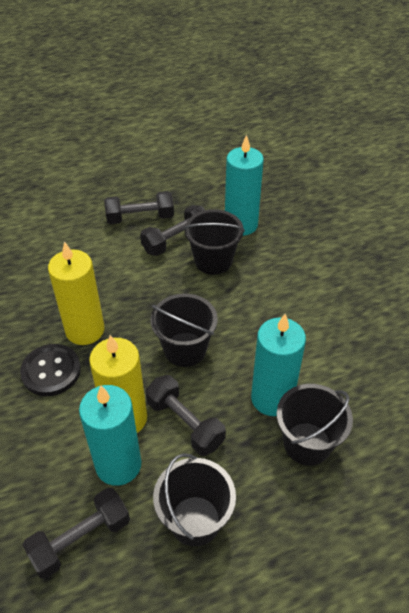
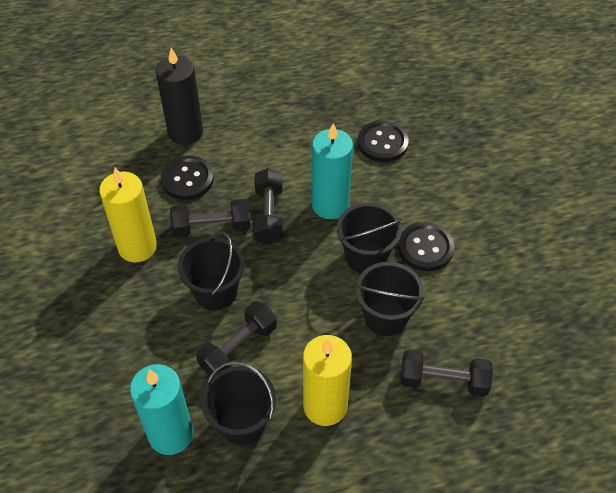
black button: 1 -> 3
black candle: 0 -> 1
turquoise candle: 3 -> 2

